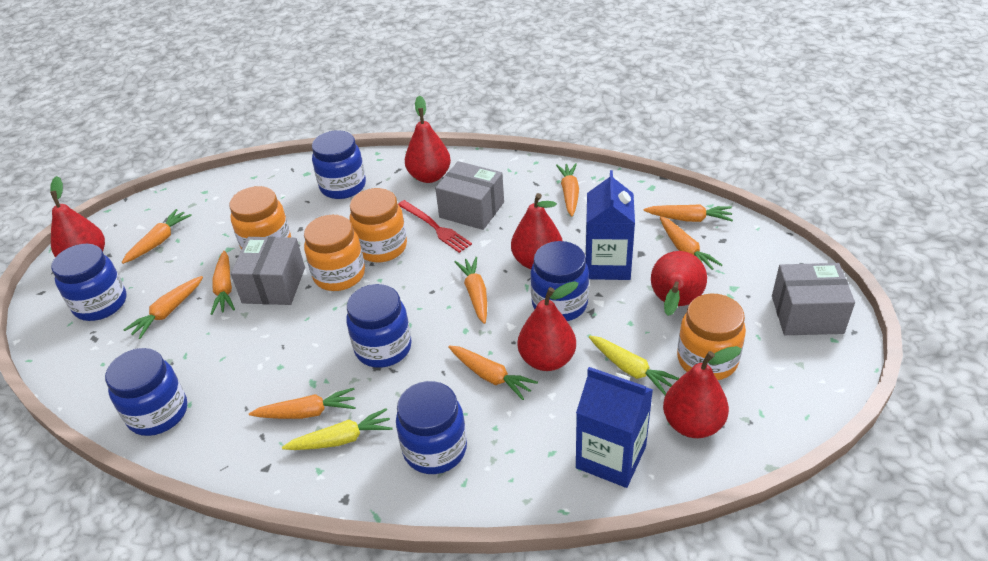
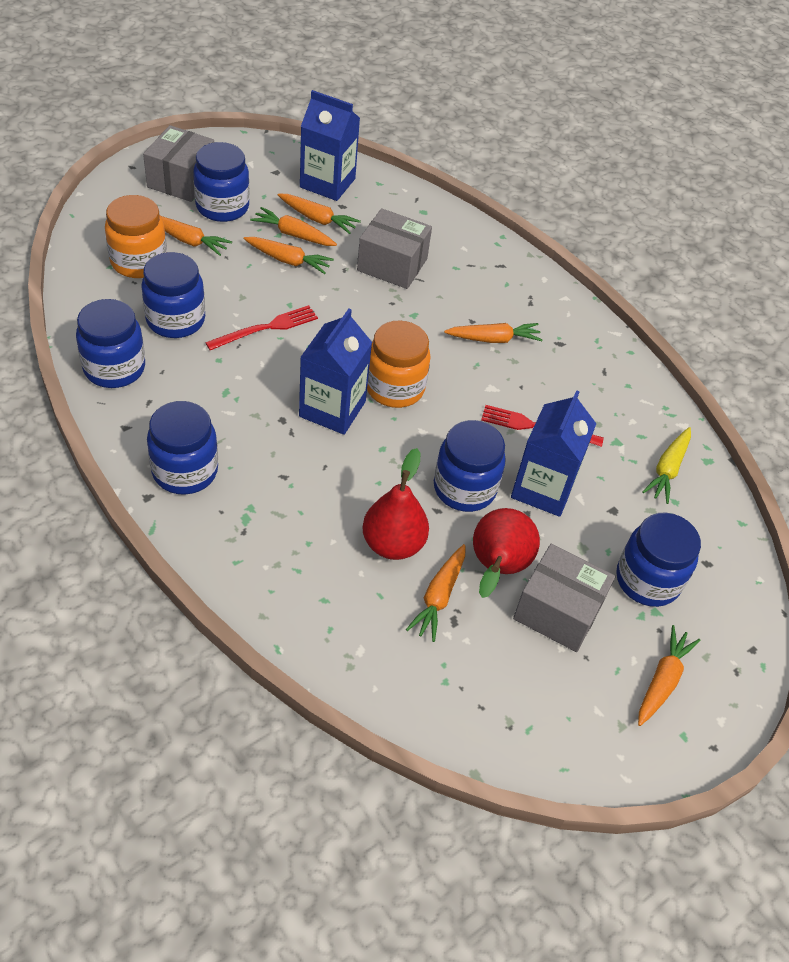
blue carton: 2 -> 3
orange carrot: 9 -> 7
orange jar: 4 -> 2
red fork: 1 -> 2
red pear: 6 -> 2
yellow carrot: 2 -> 1

